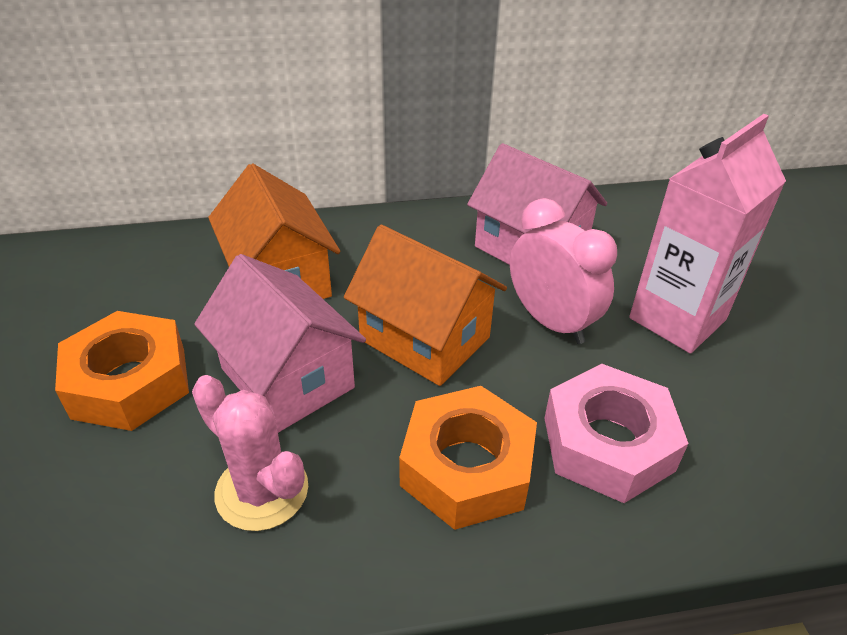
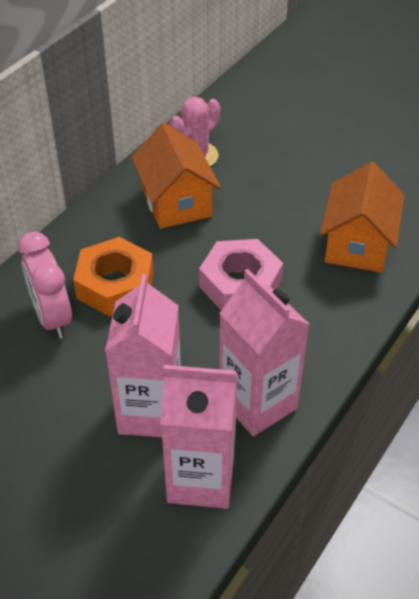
orange nut: 2 -> 1
pink carton: 1 -> 3
pink house: 2 -> 0

